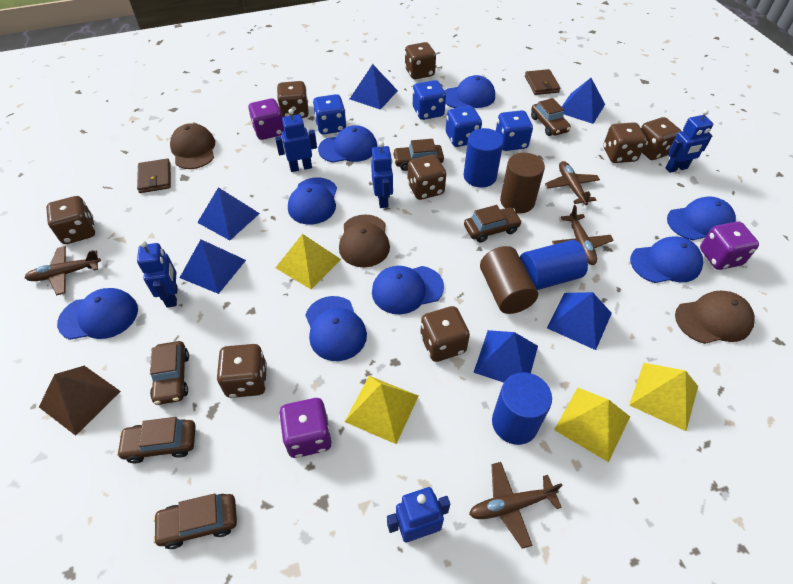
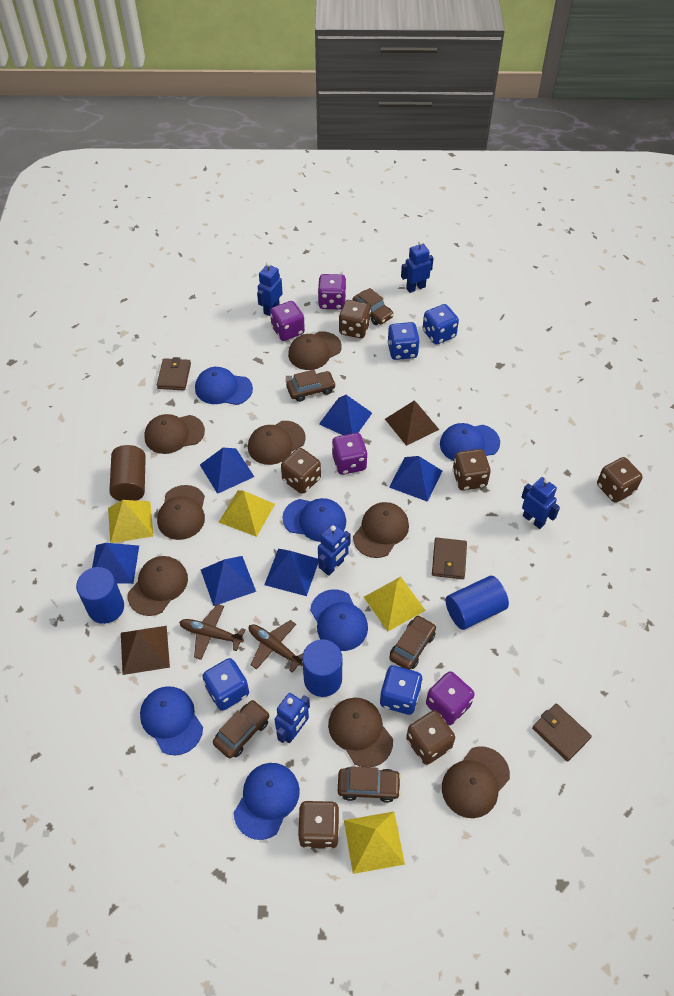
blue cap: 8 -> 6
brown cap: 3 -> 8
brown car: 6 -> 5
brown cylinder: 2 -> 1
brown dice: 8 -> 6
brown plane: 4 -> 2
brown pyramid: 1 -> 2
brown wallet: 2 -> 3
purple dice: 3 -> 4

